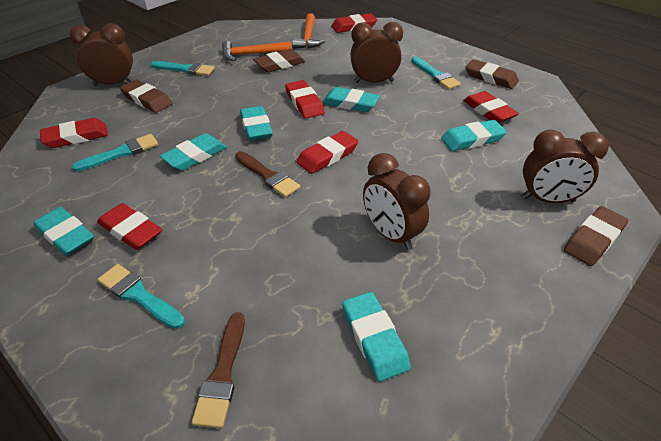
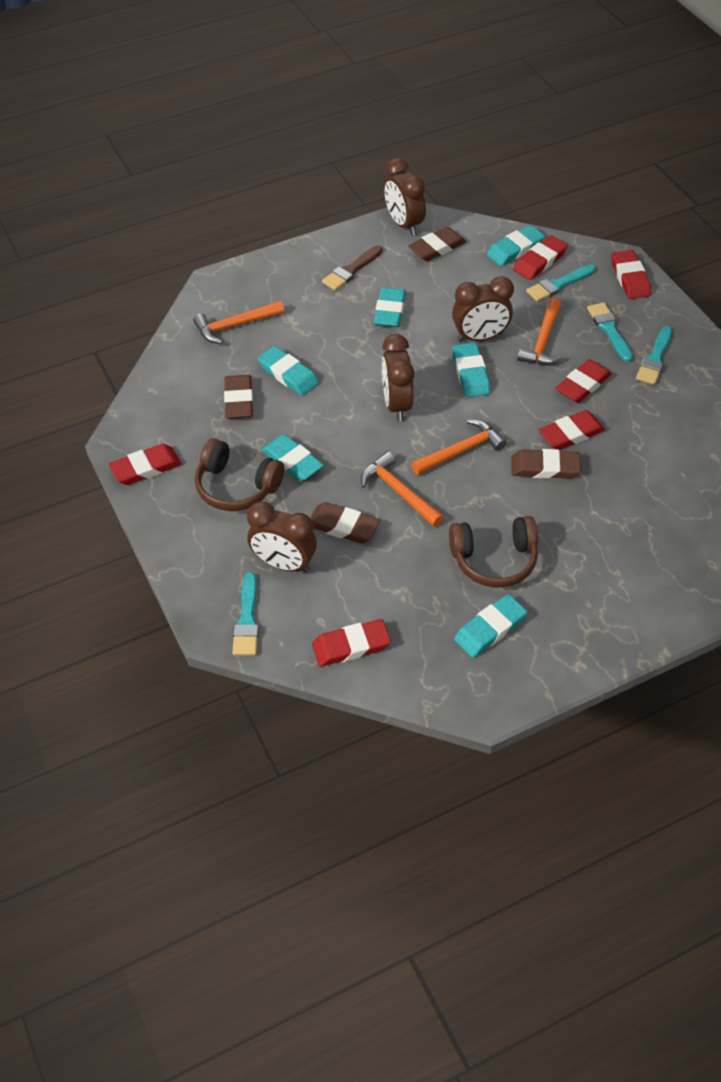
brown brush: 2 -> 1
brown headphones: 0 -> 2
orange hammer: 2 -> 4

